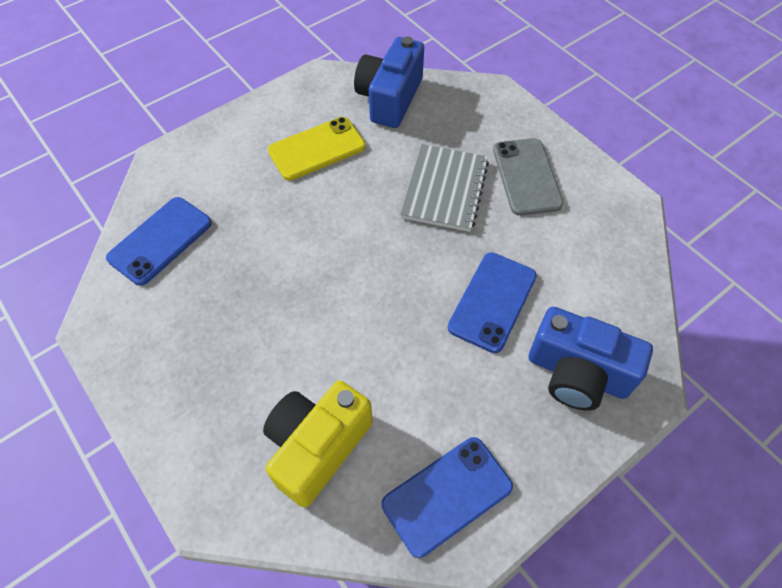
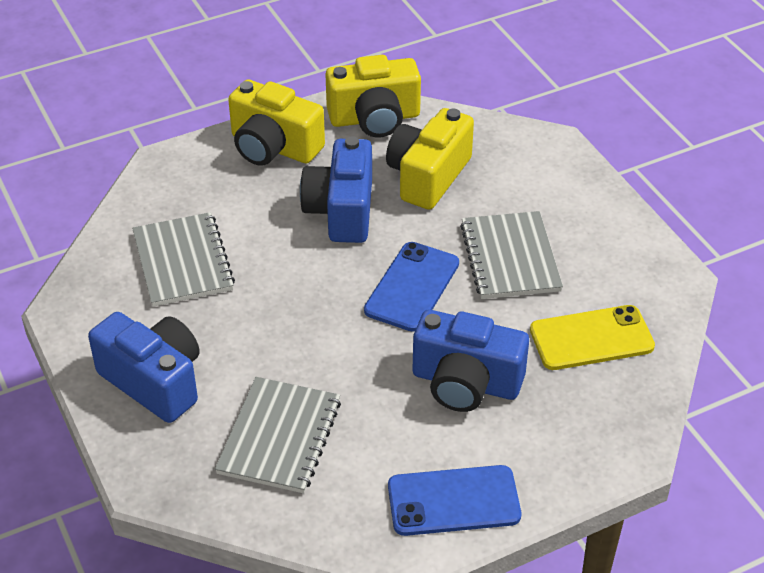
blue camera: 2 -> 3
blue phone: 3 -> 2
grey notebook: 1 -> 3
grey phone: 1 -> 0
yellow camera: 1 -> 3

